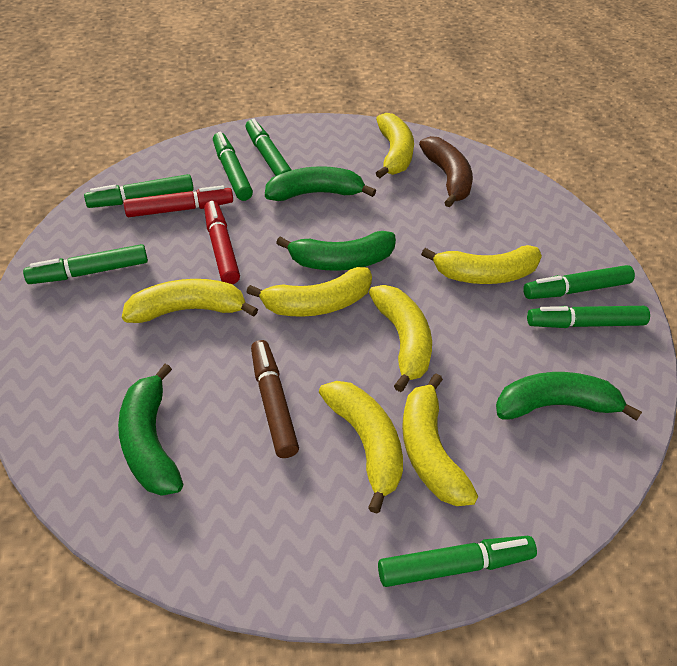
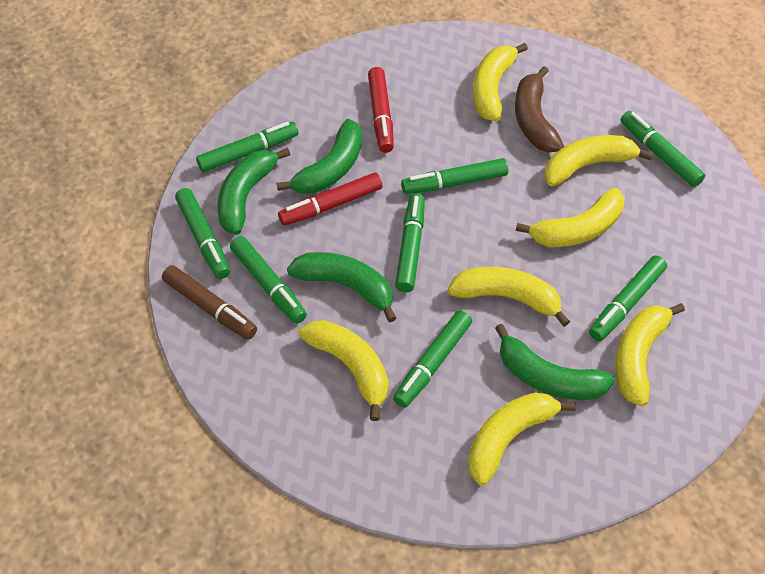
green marker: 7 -> 8

